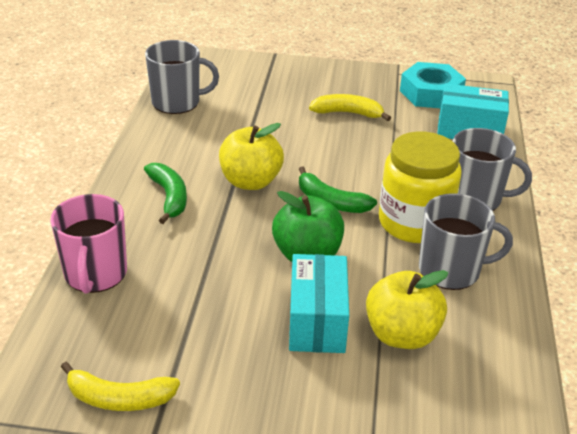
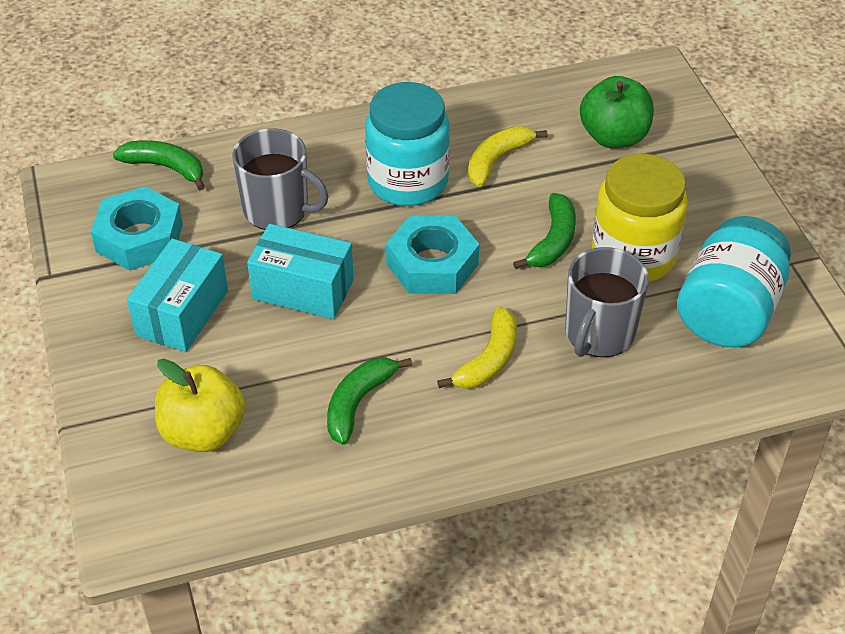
green banana: 2 -> 3
grey mug: 3 -> 2
pink mug: 1 -> 0
turquoise jar: 0 -> 2
turquoise nut: 1 -> 2
yellow apple: 2 -> 1

